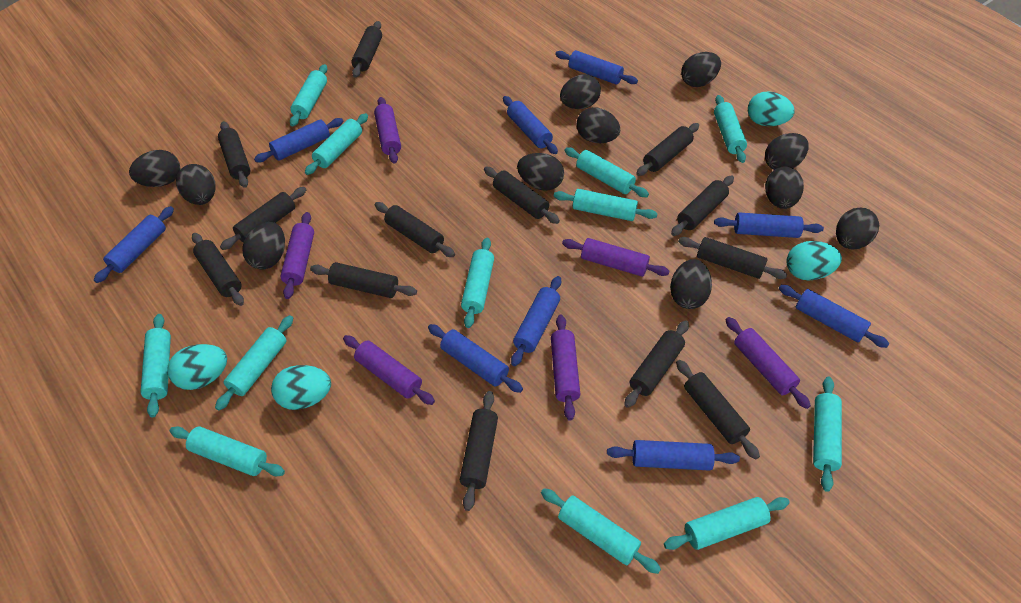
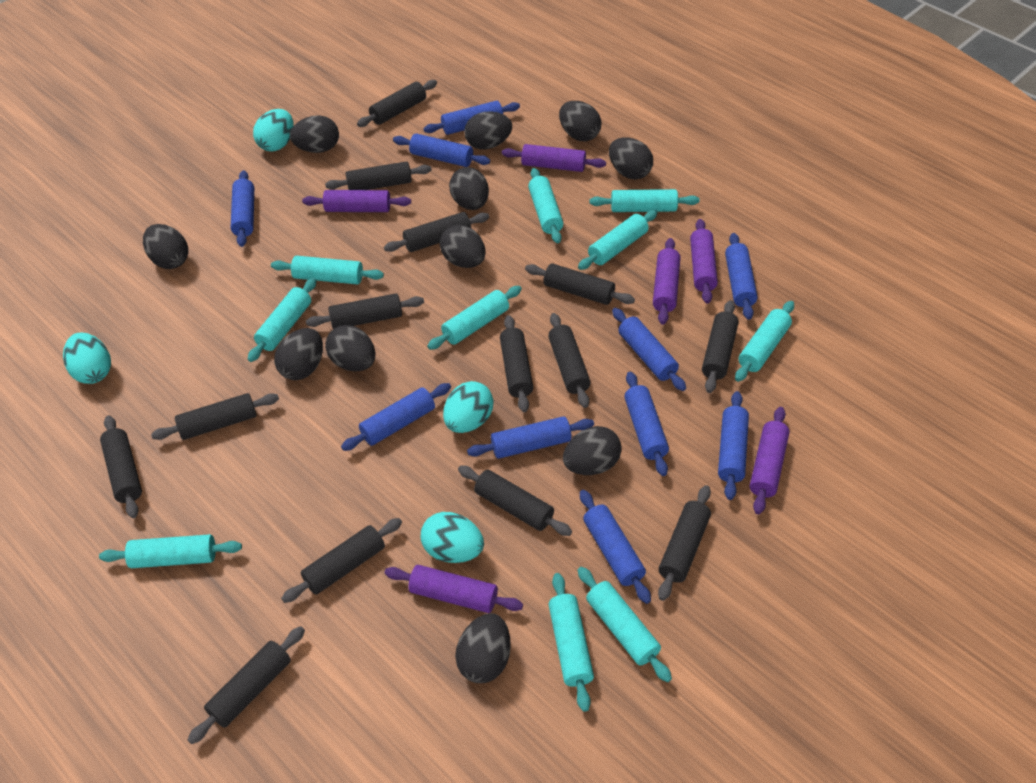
black rolling pin: 13 -> 14
blue rolling pin: 9 -> 10
turquoise rolling pin: 12 -> 10

